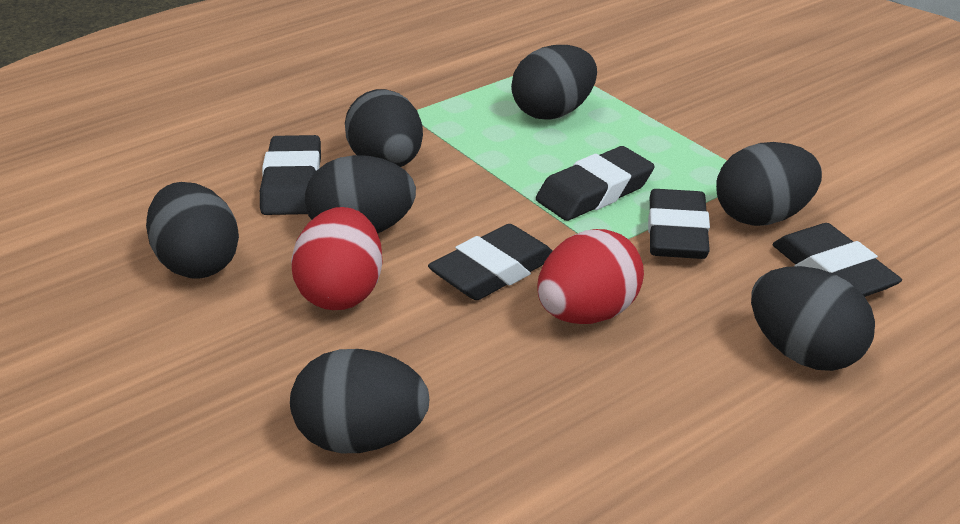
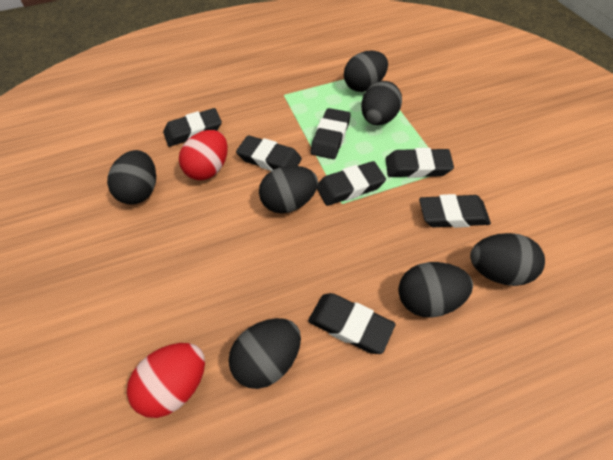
black eraser: 5 -> 7

